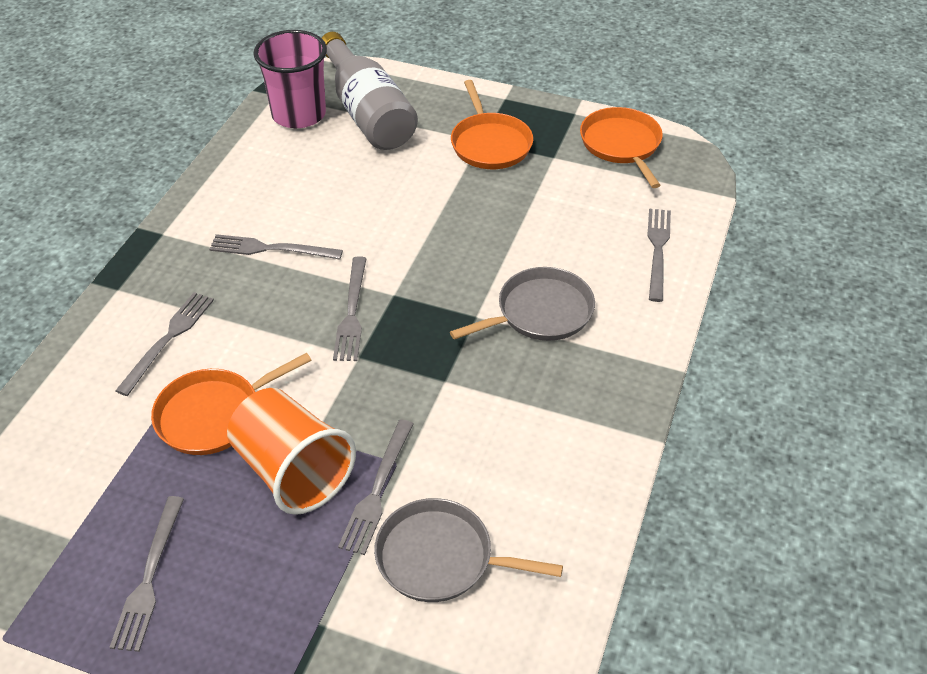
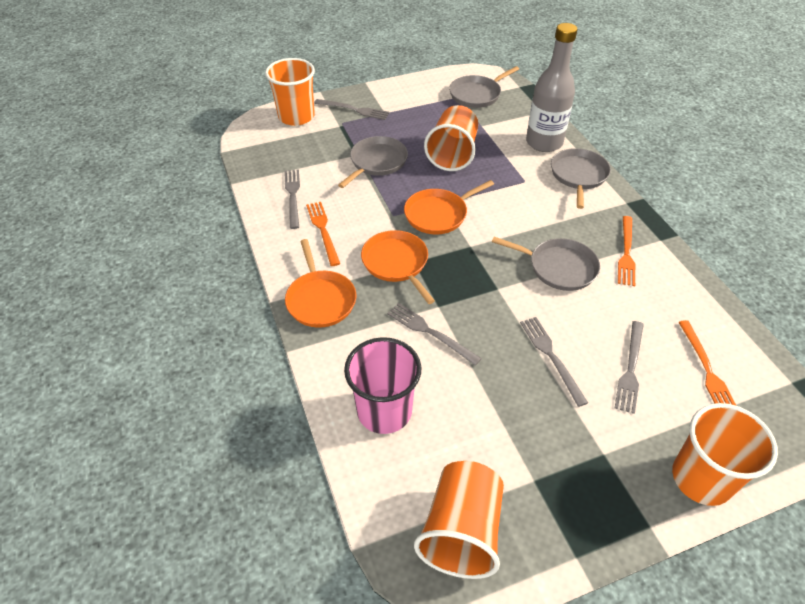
grey fork: 6 -> 5
grey pan: 2 -> 4
orange cup: 1 -> 4
orange fork: 0 -> 3

